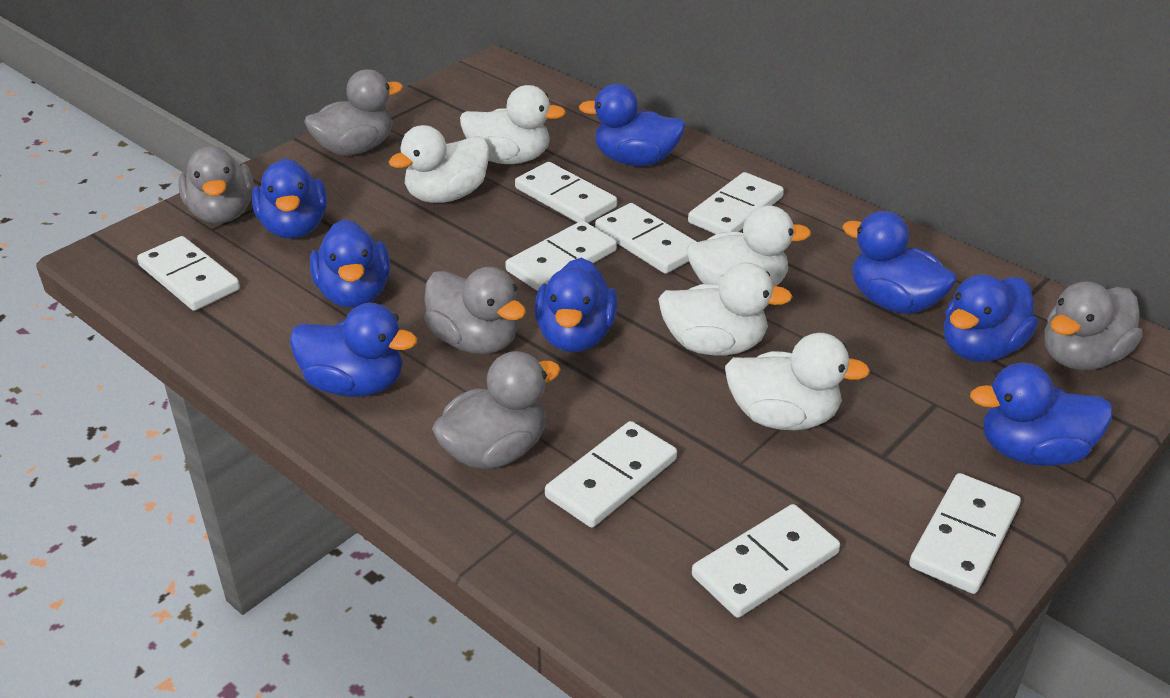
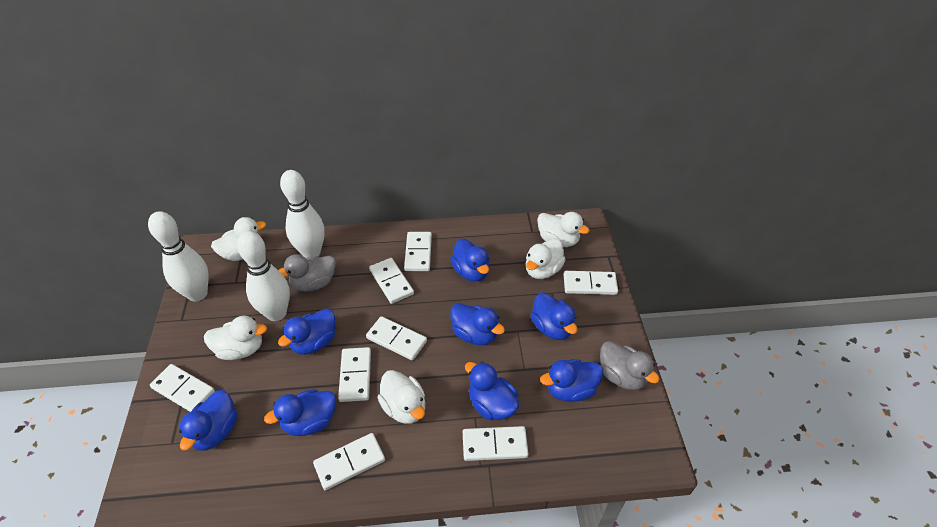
grey duck: 5 -> 2
white bowling pin: 0 -> 3

